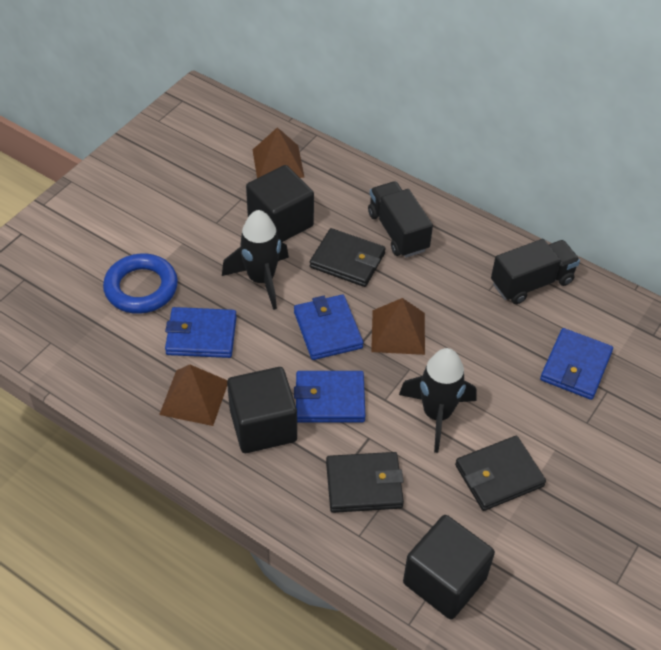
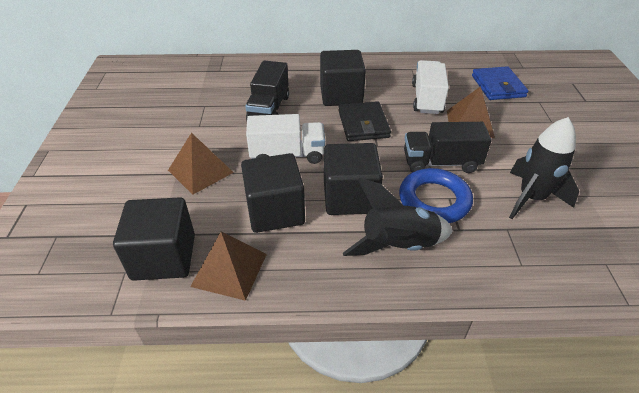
black cube: 3 -> 4
black wallet: 3 -> 1
blue wallet: 4 -> 1
white truck: 0 -> 2

